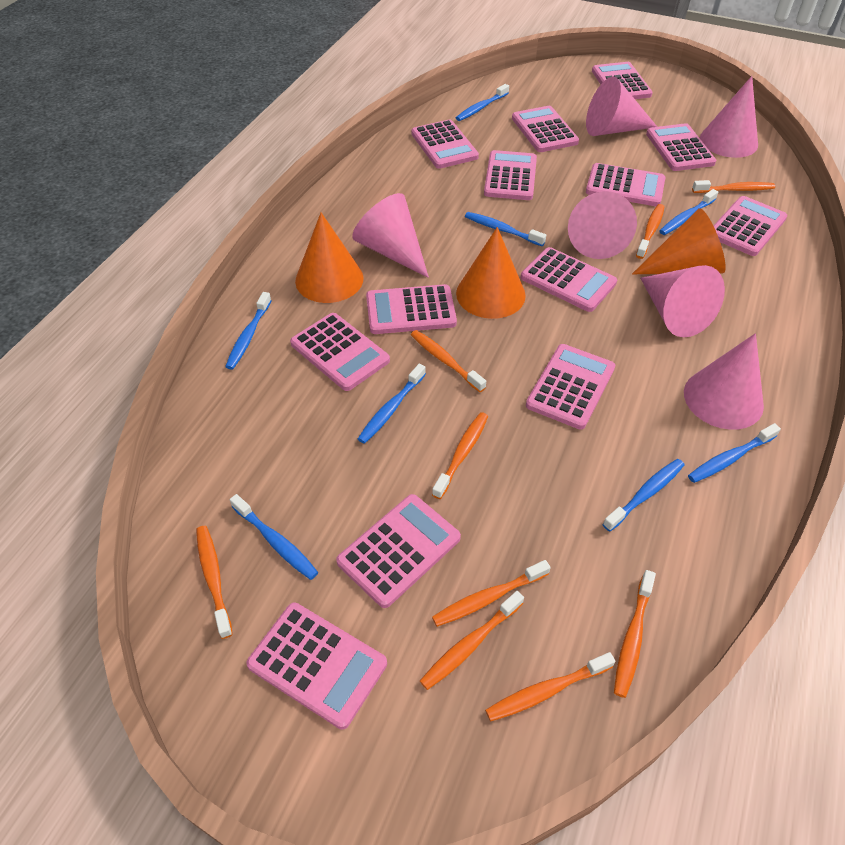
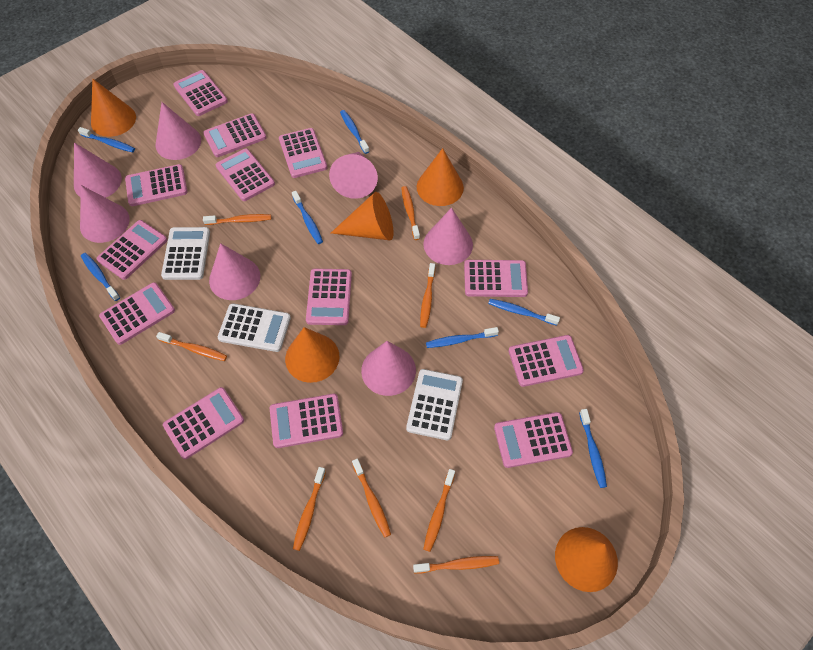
blue toothbrush: 8 -> 7
orange cone: 3 -> 5
orange toothbrush: 9 -> 8
pink cone: 6 -> 7
white calculator: 0 -> 3

